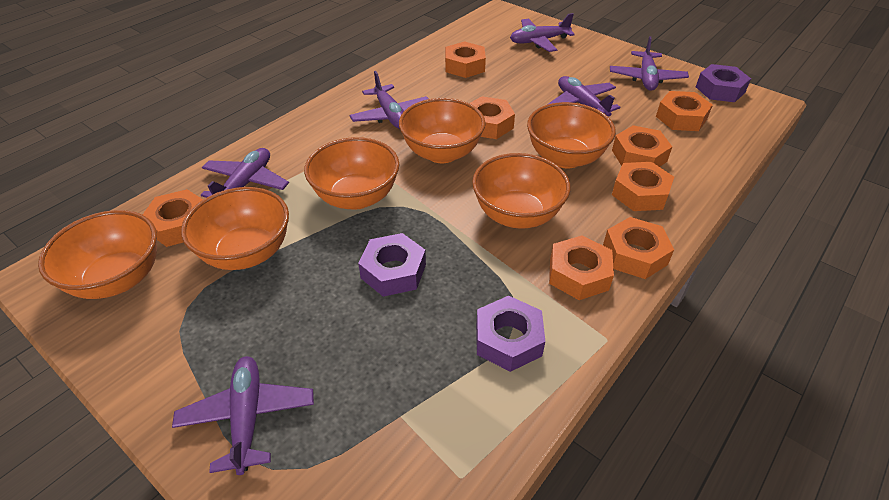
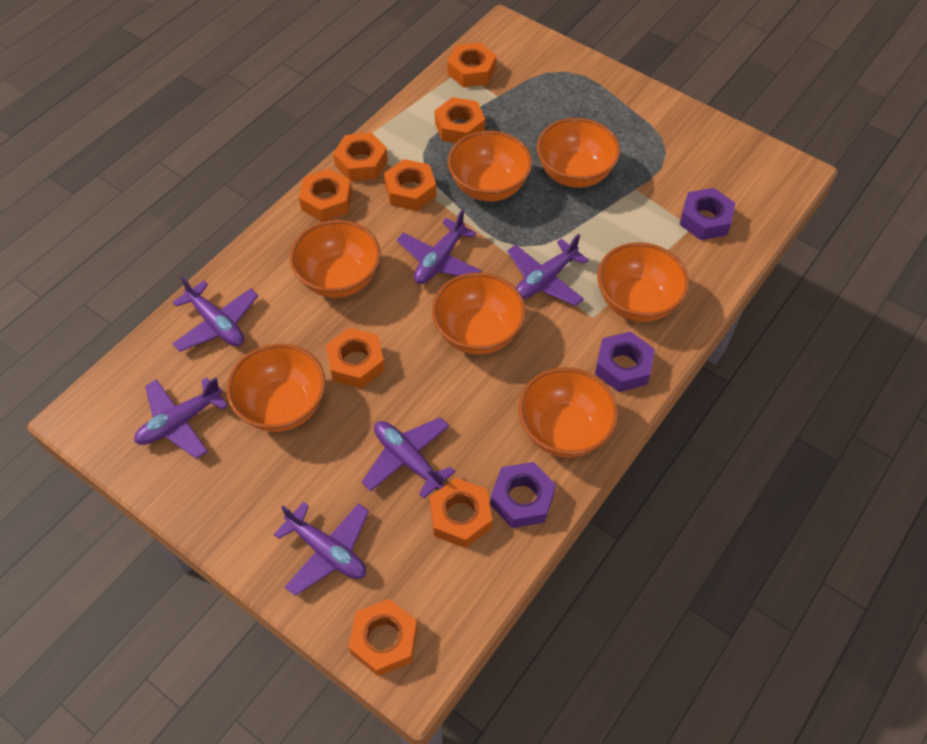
orange bowl: 6 -> 7

